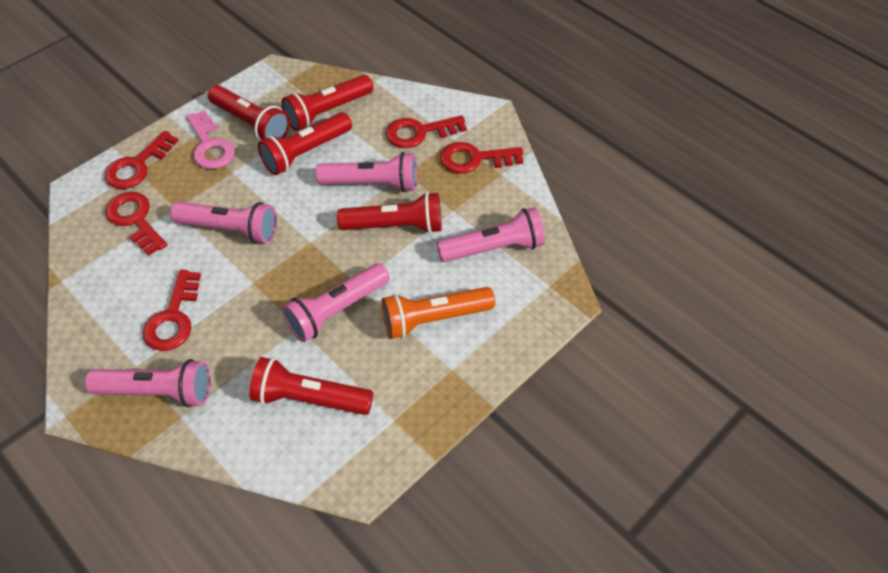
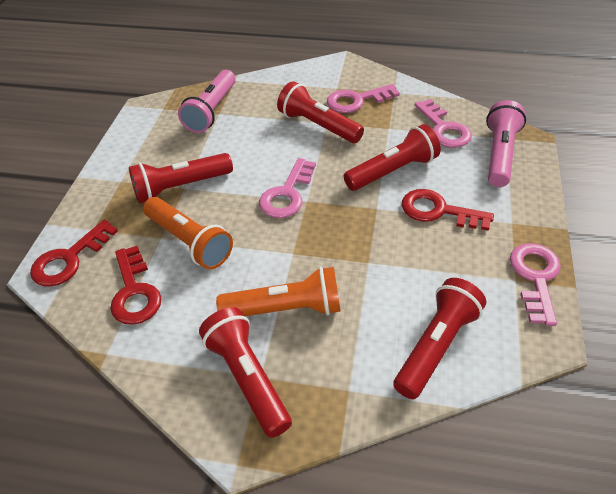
orange flashlight: 1 -> 2
pink flashlight: 5 -> 2
pink key: 1 -> 4
red key: 5 -> 3

